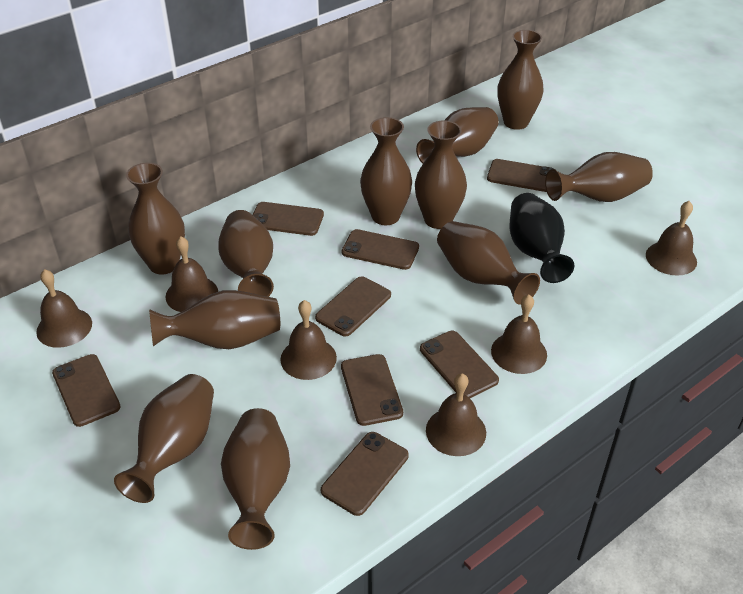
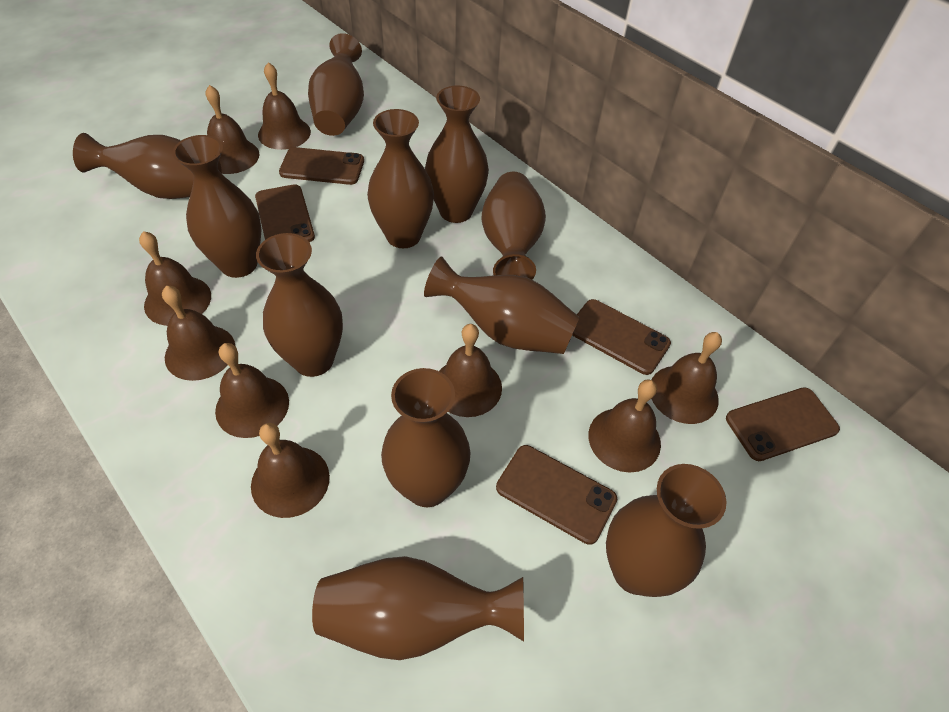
black vase: 1 -> 0
brown bell: 6 -> 9
brown phone: 8 -> 5

